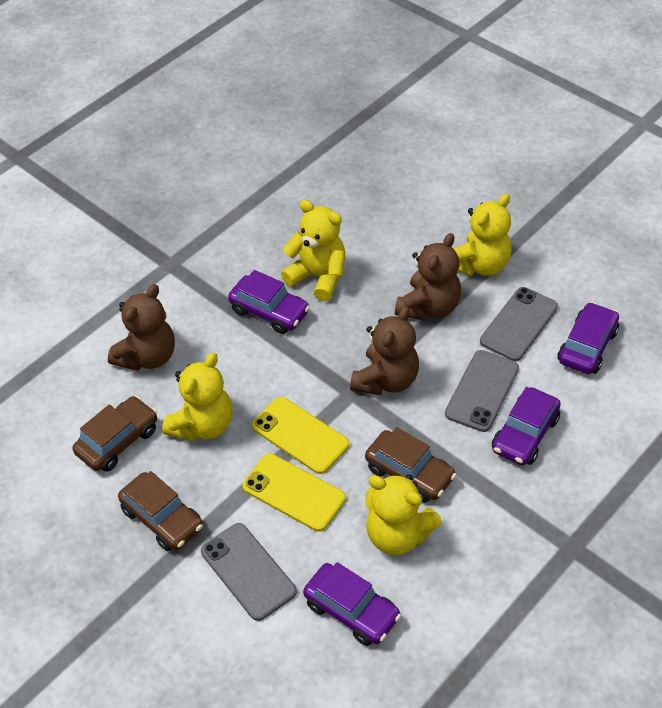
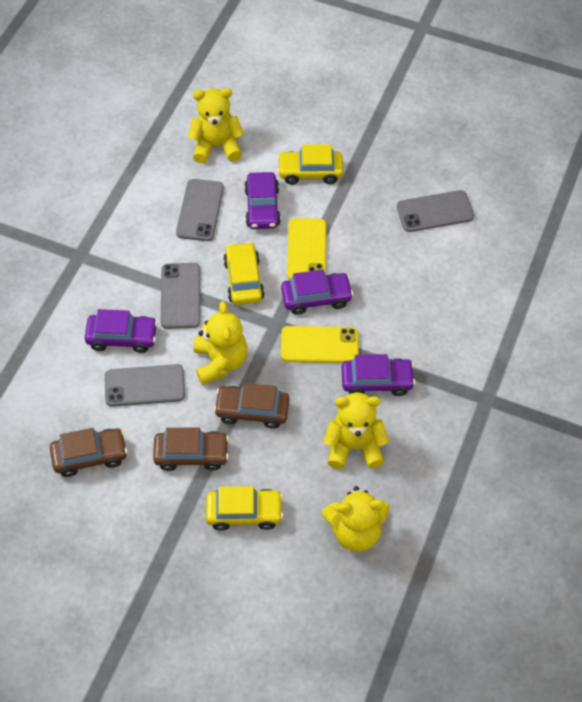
brown teddy bear: 3 -> 0
grey phone: 3 -> 4
yellow car: 0 -> 3

